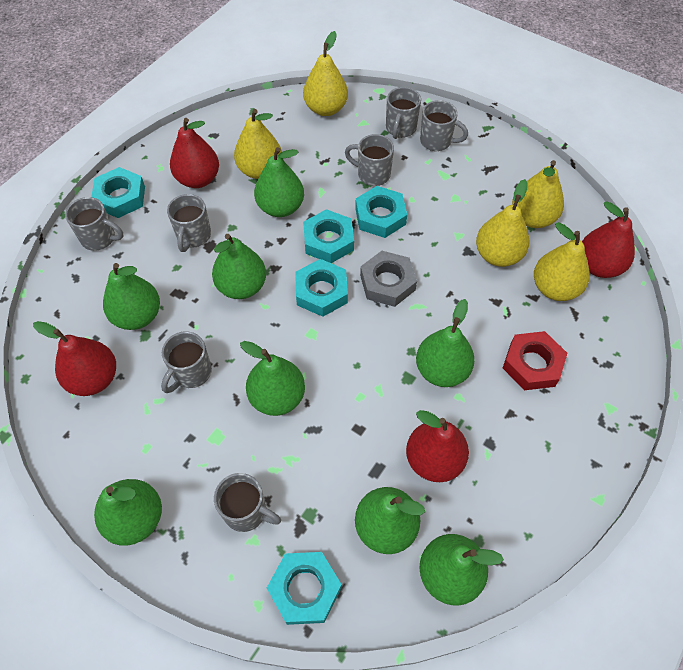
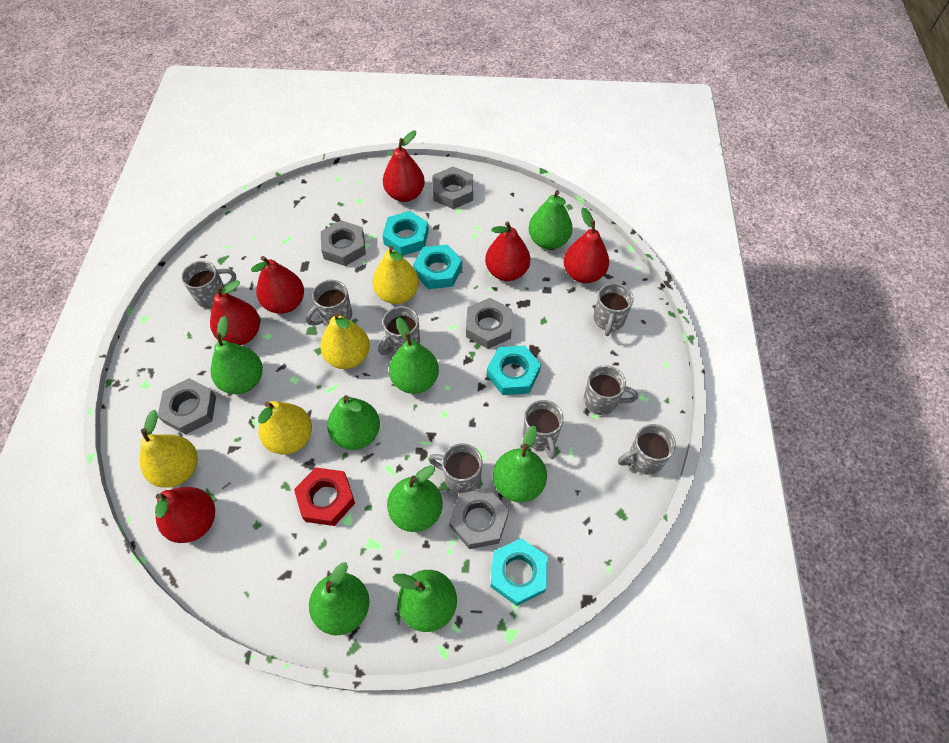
grey mug: 7 -> 8
grey nut: 1 -> 5
red pear: 4 -> 6
turquoise nut: 5 -> 4
yellow pear: 5 -> 4

